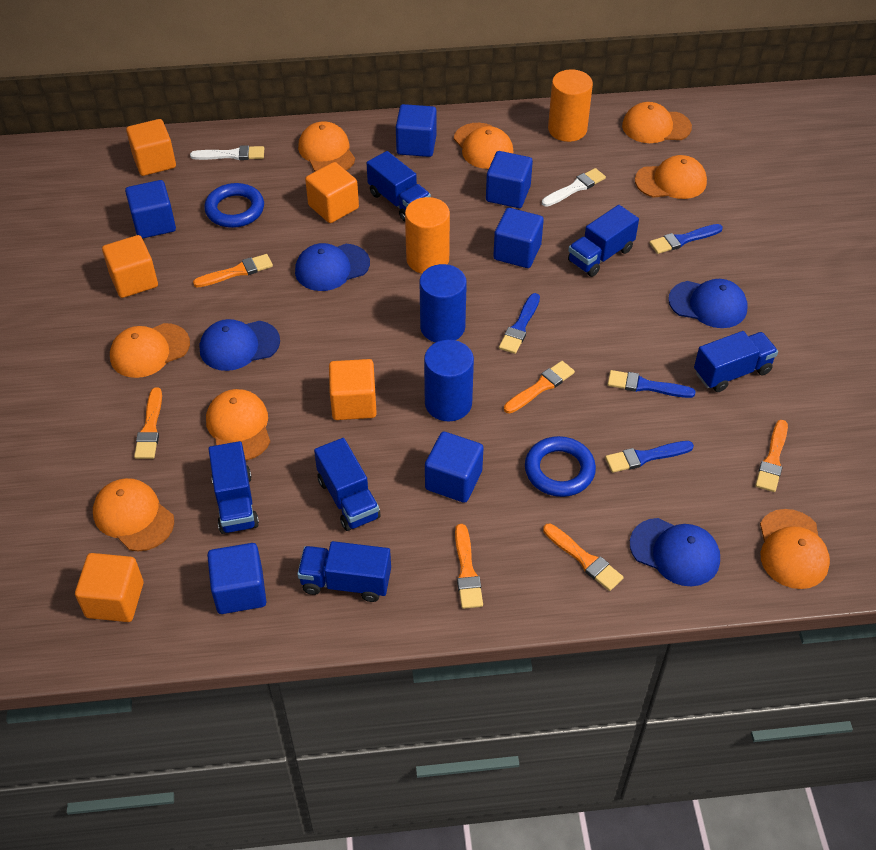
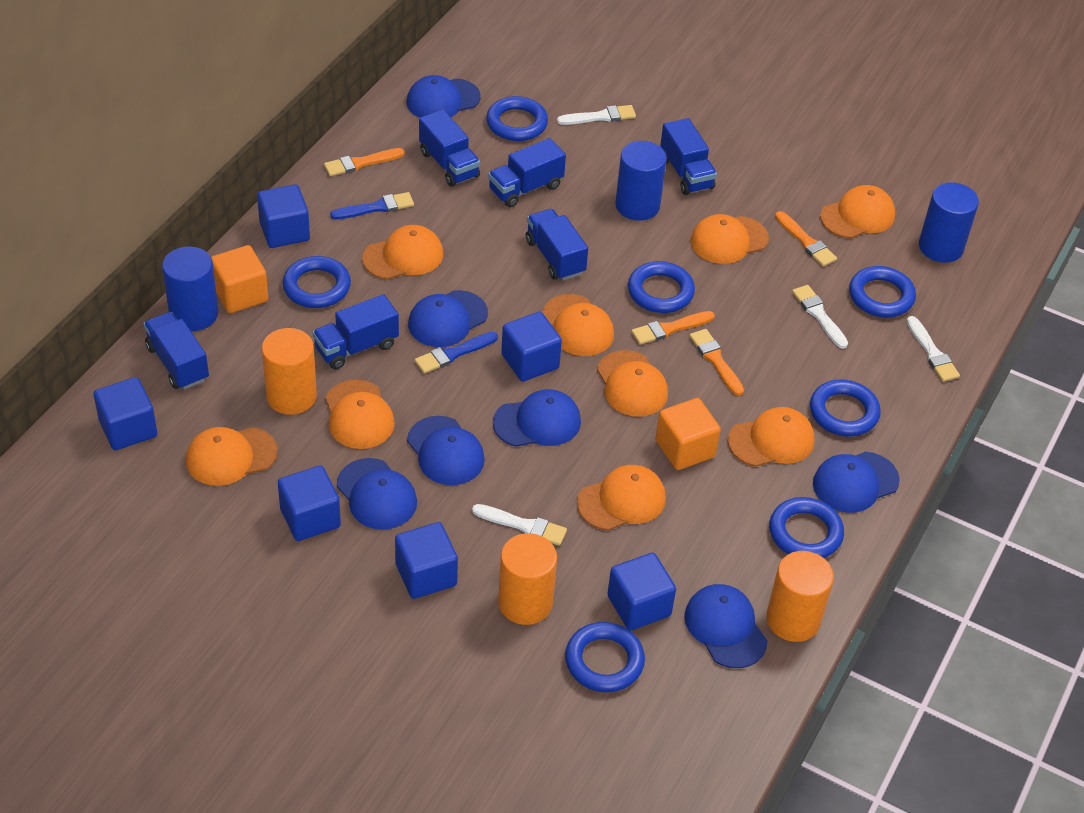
blue brush: 4 -> 2
blue cap: 4 -> 7
blue cylinder: 2 -> 3
blue ring: 2 -> 7
orange brush: 6 -> 4
orange cap: 8 -> 9
orange cube: 5 -> 2
orange cylinder: 2 -> 3
white brush: 2 -> 4

